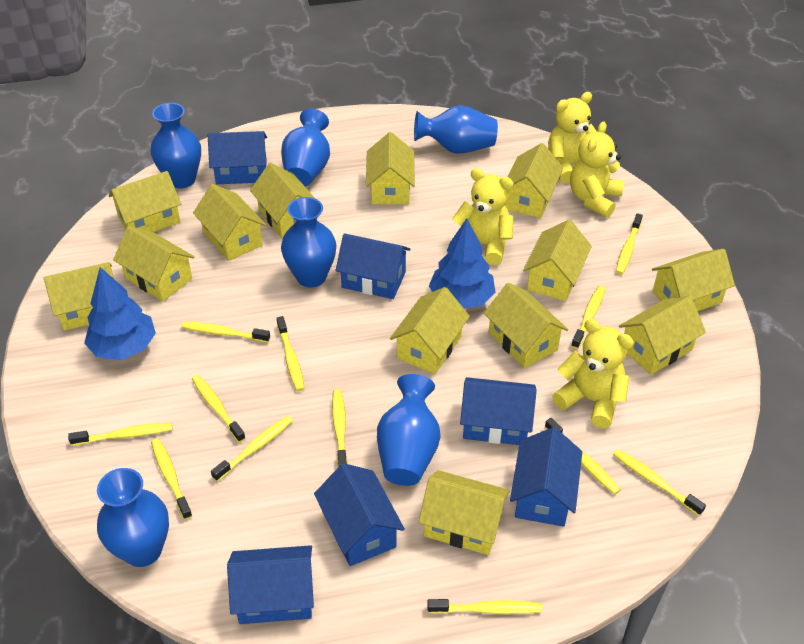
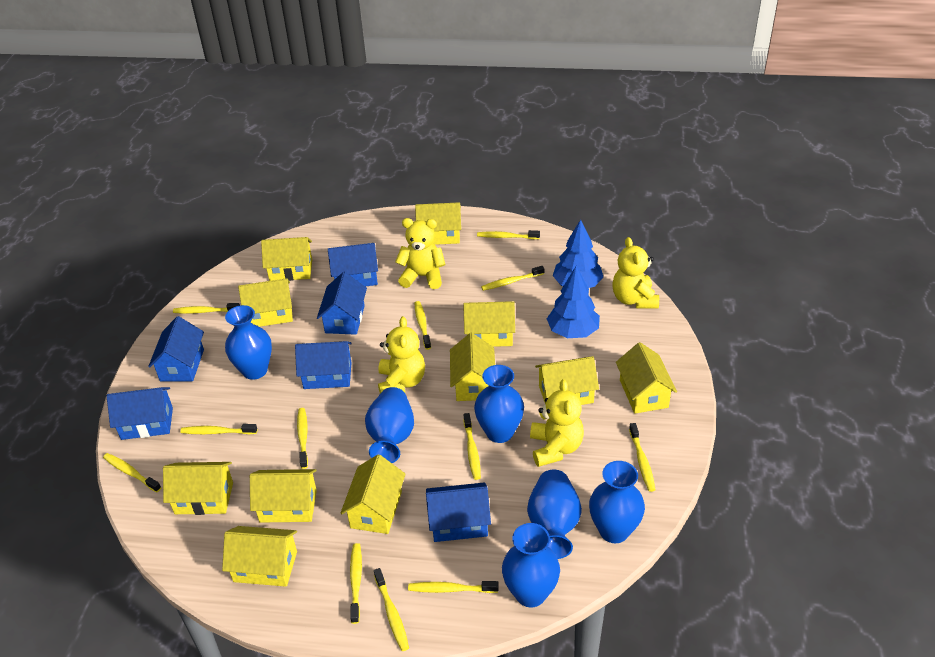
yellow house: 13 -> 11

